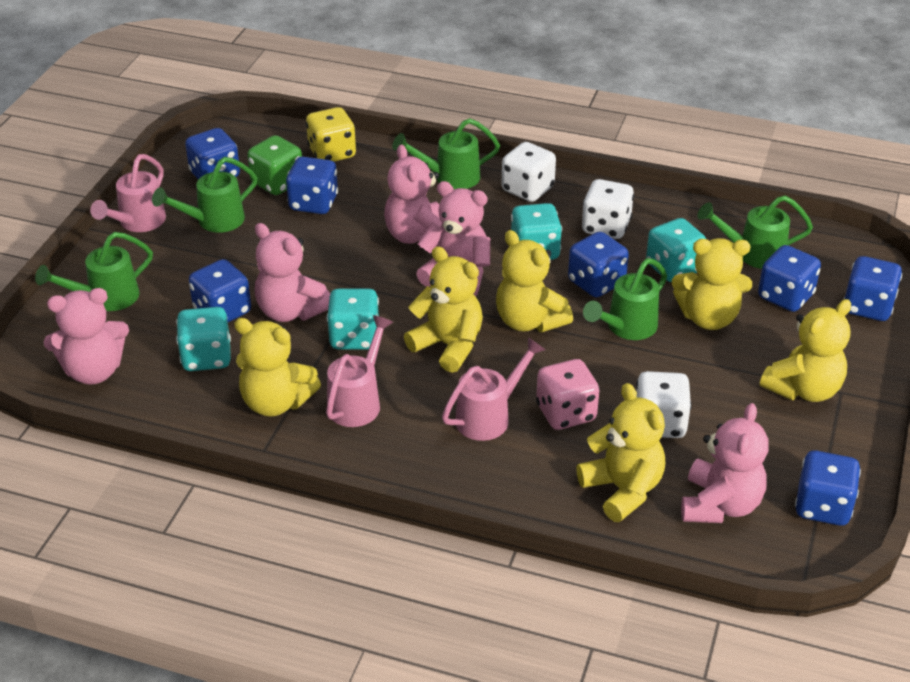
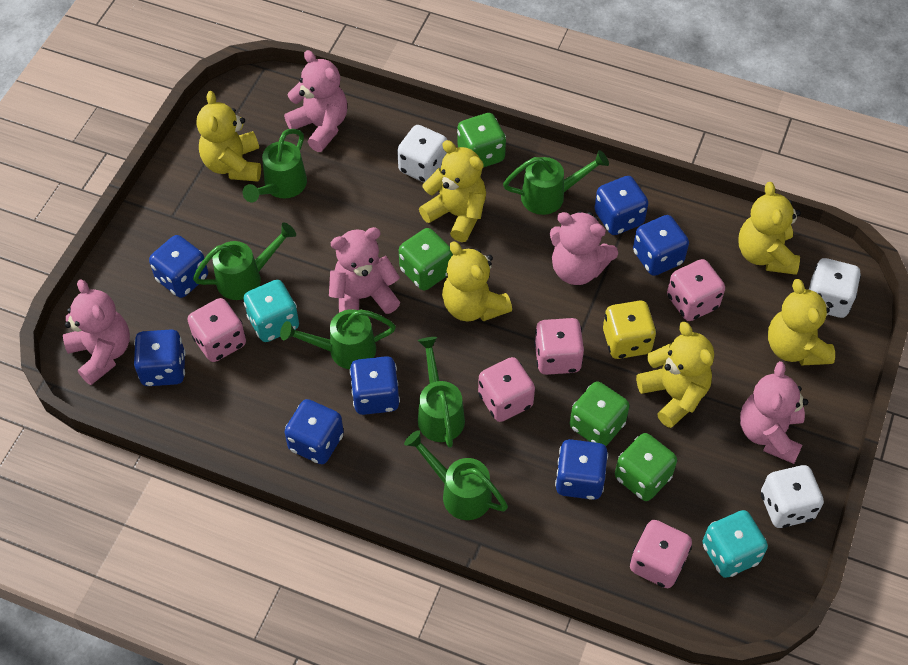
green dice: 1 -> 4
green watering can: 5 -> 6
pink dice: 1 -> 5
pink watering can: 3 -> 0
turquoise dice: 4 -> 2

